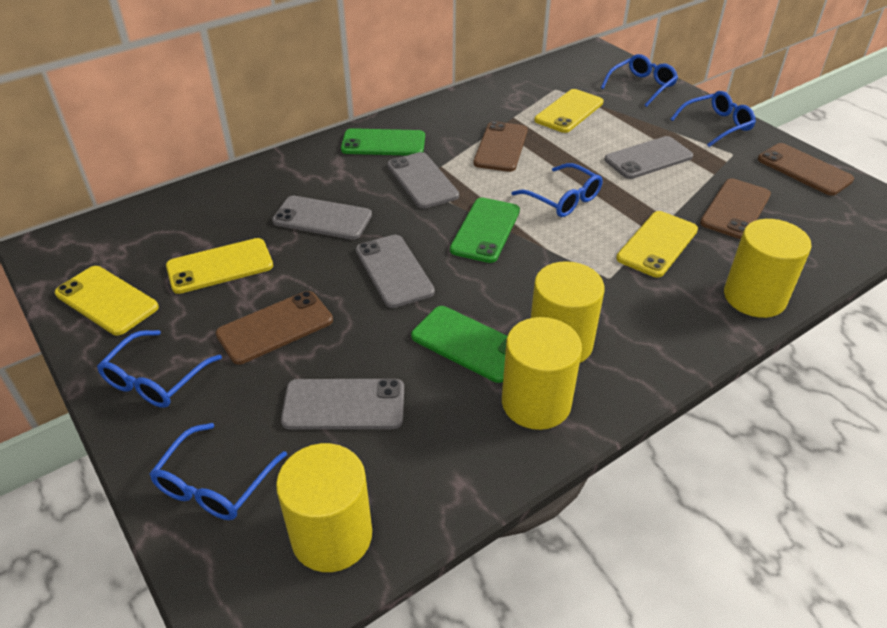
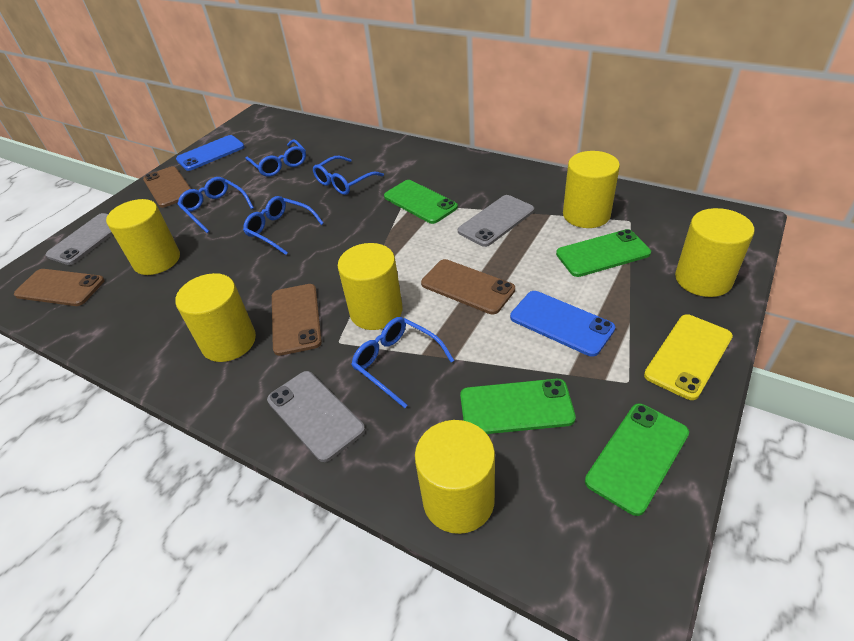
blue phone: 0 -> 2
green phone: 3 -> 4
grey phone: 5 -> 3
yellow cylinder: 4 -> 6
yellow phone: 4 -> 1

